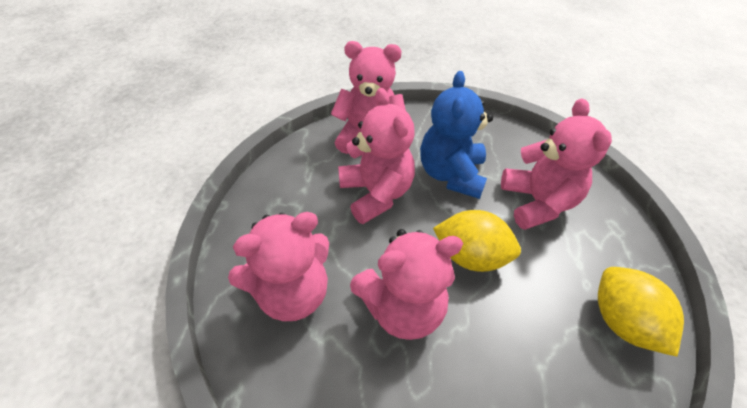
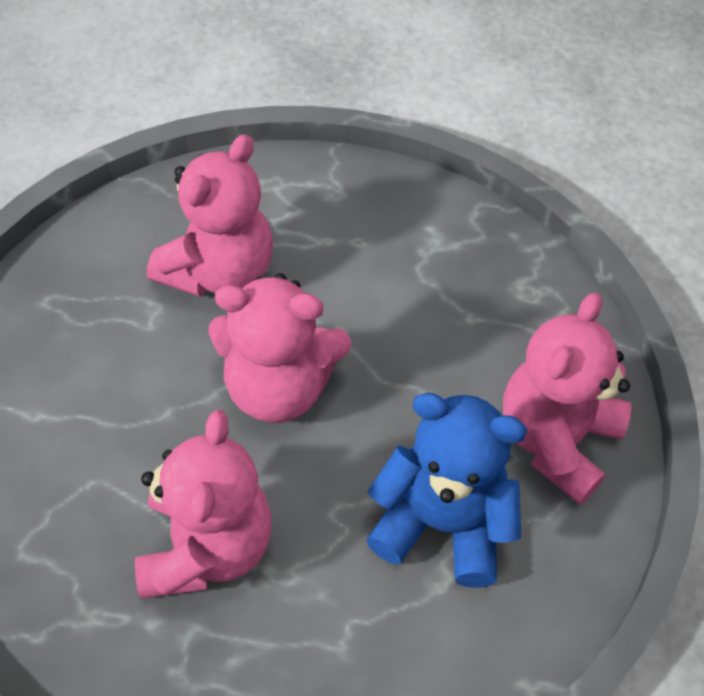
pink teddy bear: 5 -> 4
yellow lemon: 2 -> 0

